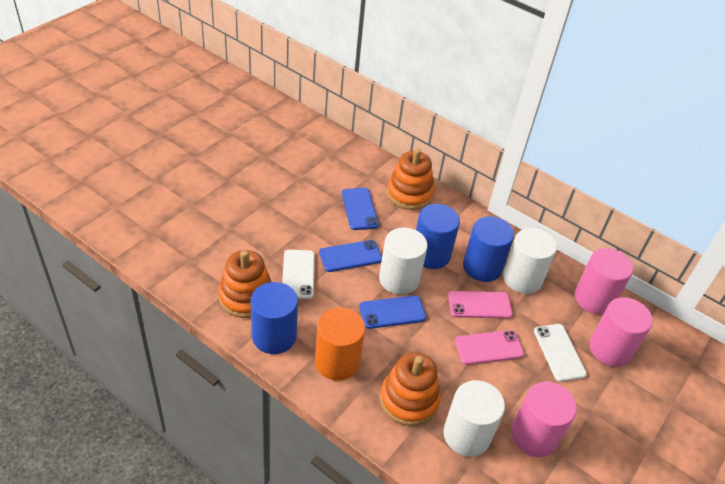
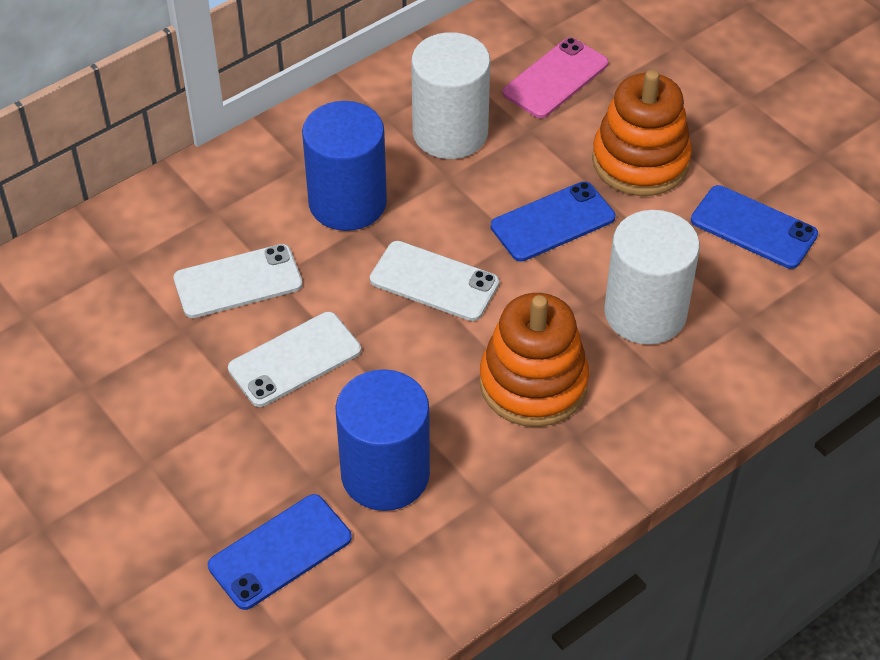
blue cylinder: 3 -> 2
orange cylinder: 1 -> 0
orange stacking toy: 3 -> 2
pink cylinder: 3 -> 0
pink phone: 2 -> 1
white cylinder: 3 -> 2
white phone: 2 -> 3

